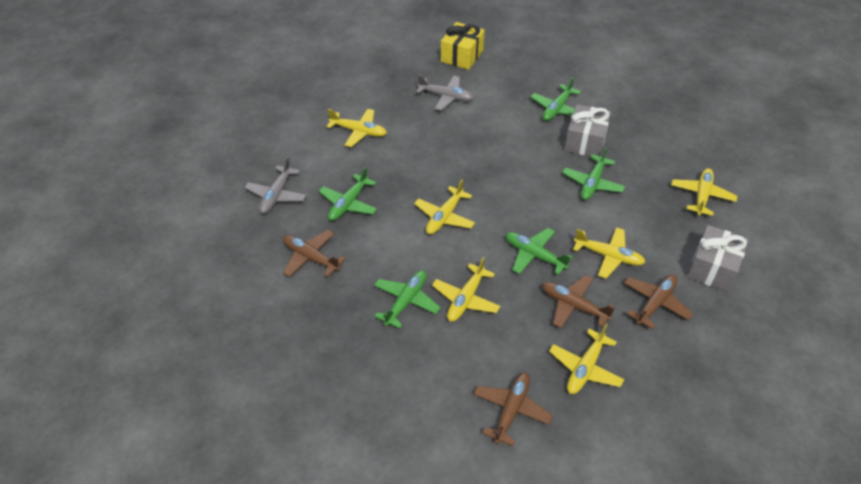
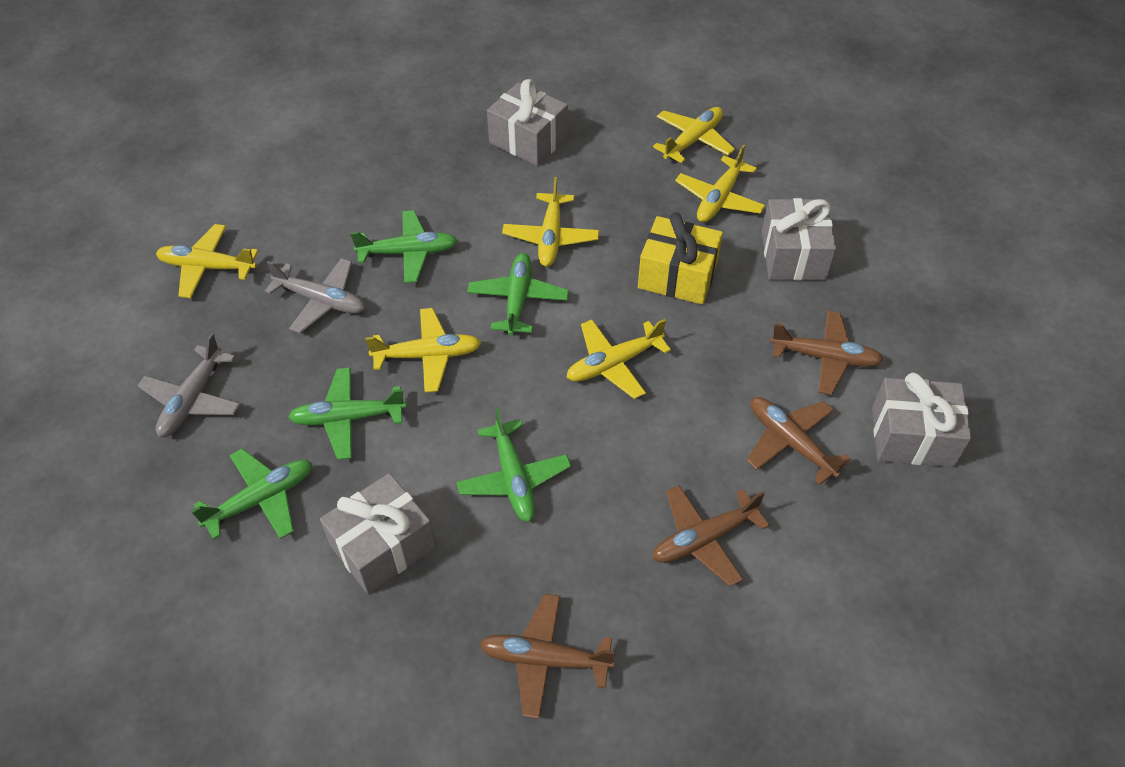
grey gift: 2 -> 4

